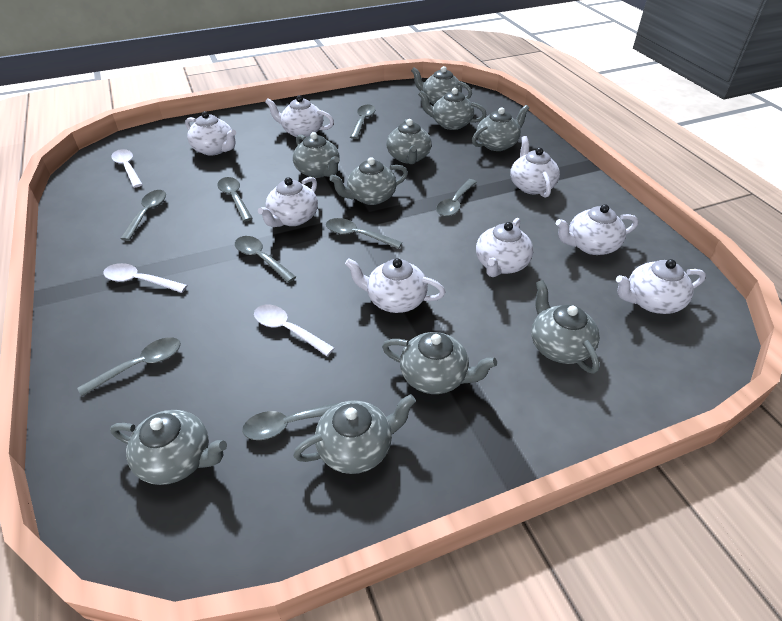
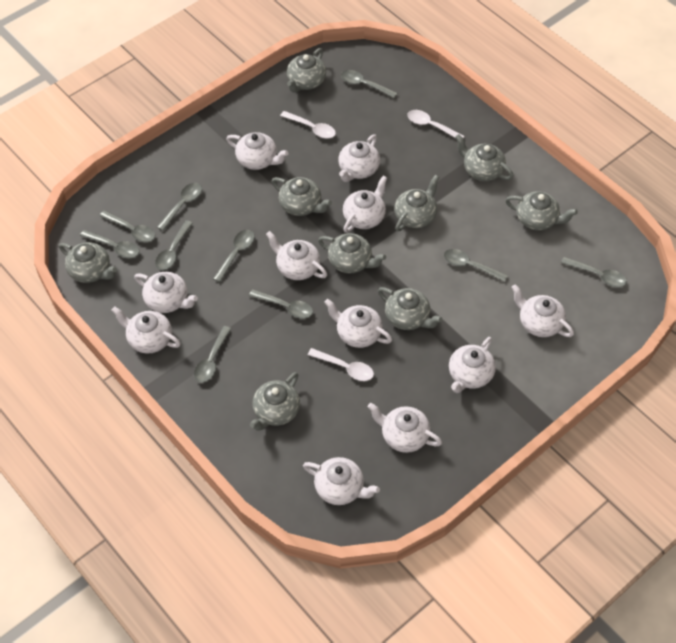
grey spoon: 8 -> 10
grey teapot: 10 -> 9
white teapot: 8 -> 11

